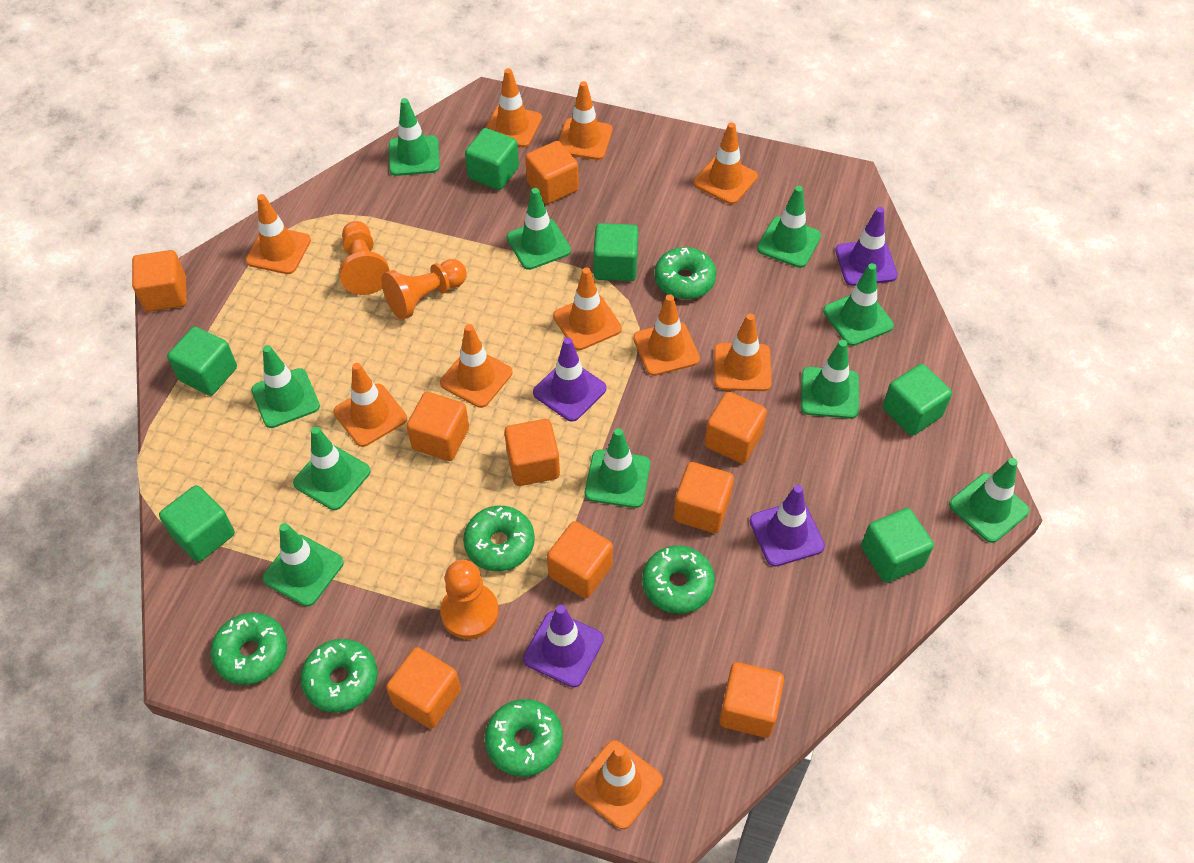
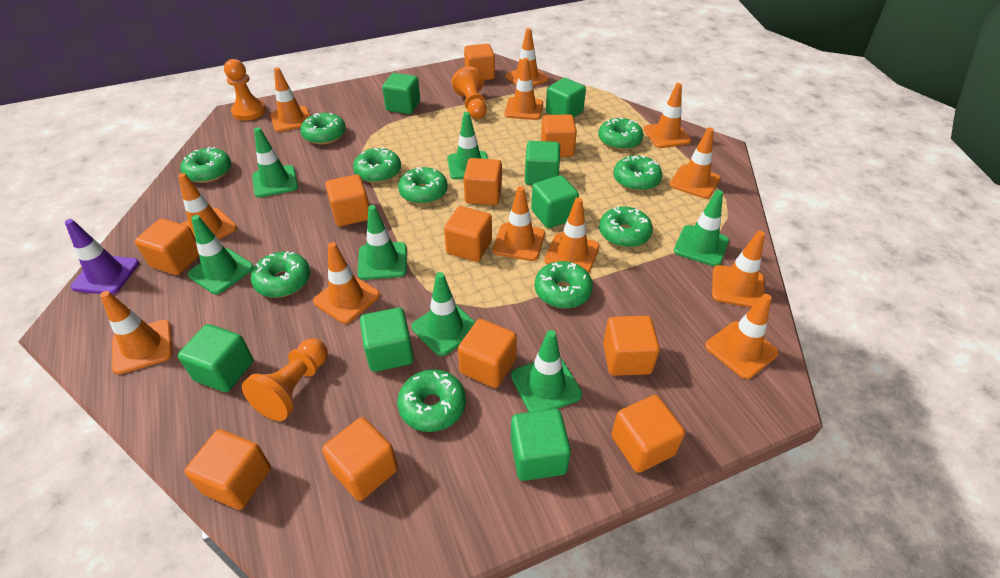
green cube: 6 -> 7
green donut: 6 -> 10
green traffic cone: 10 -> 7
orange cube: 9 -> 11
orange traffic cone: 10 -> 12
purple traffic cone: 4 -> 1

